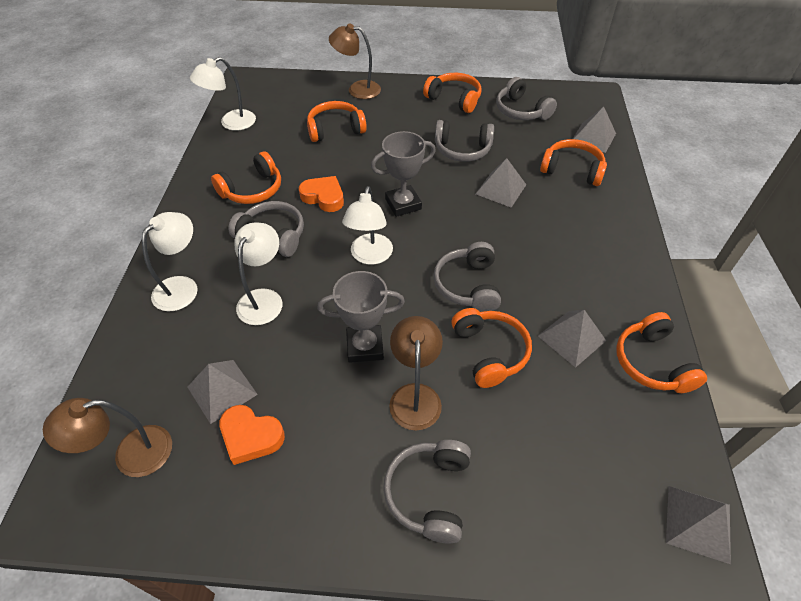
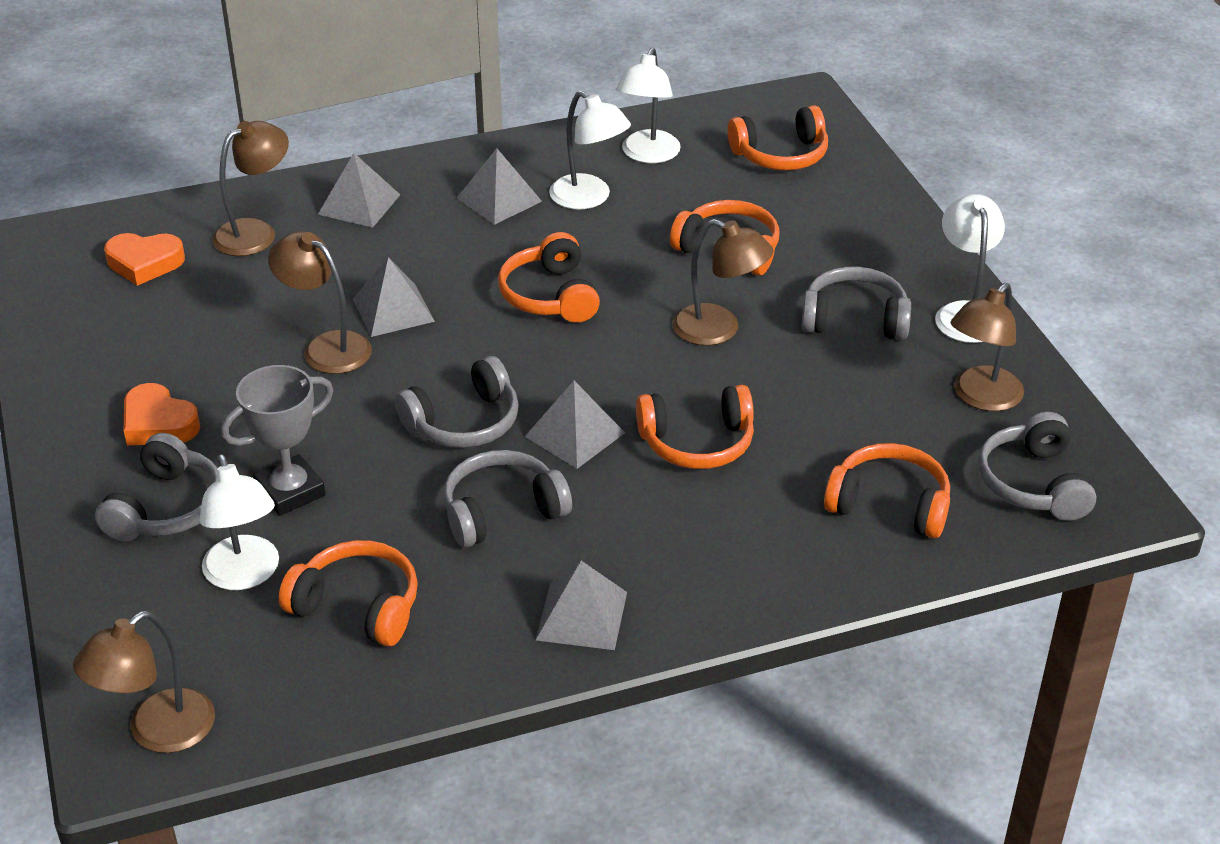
brown lamp: 3 -> 5
grey trophy: 2 -> 1

